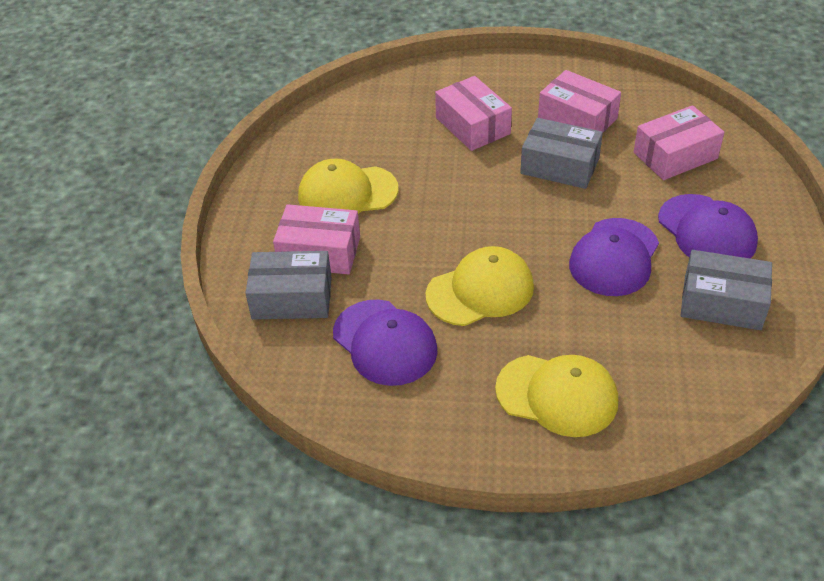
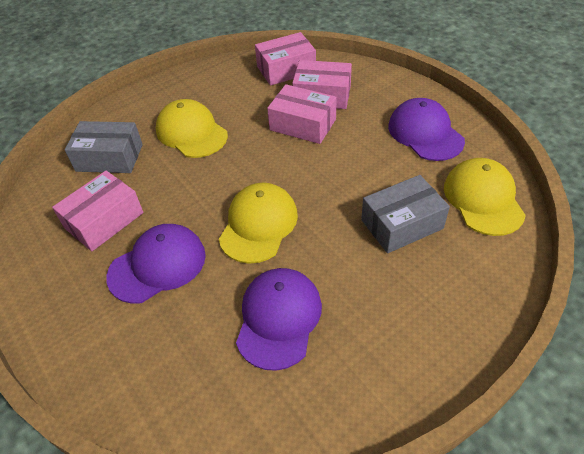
grey box: 3 -> 2

